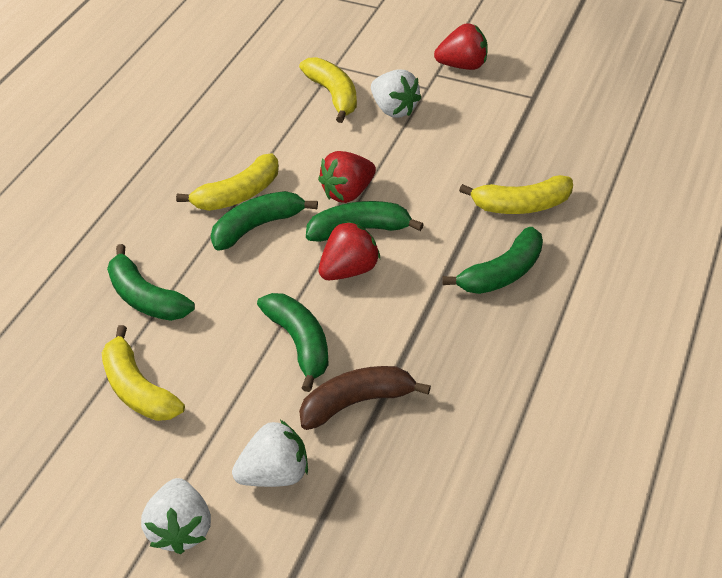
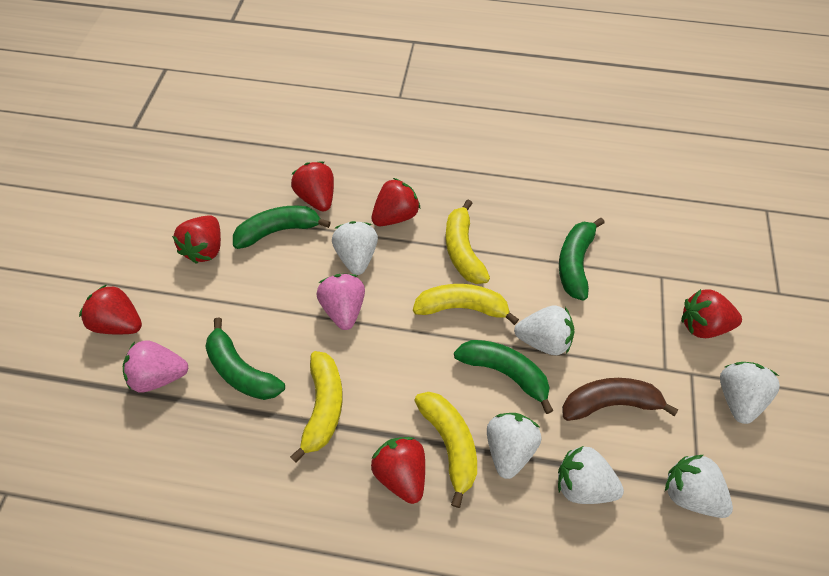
green banana: 5 -> 4
pink strawberry: 0 -> 2
red strawberry: 3 -> 6
white strawberry: 3 -> 6

